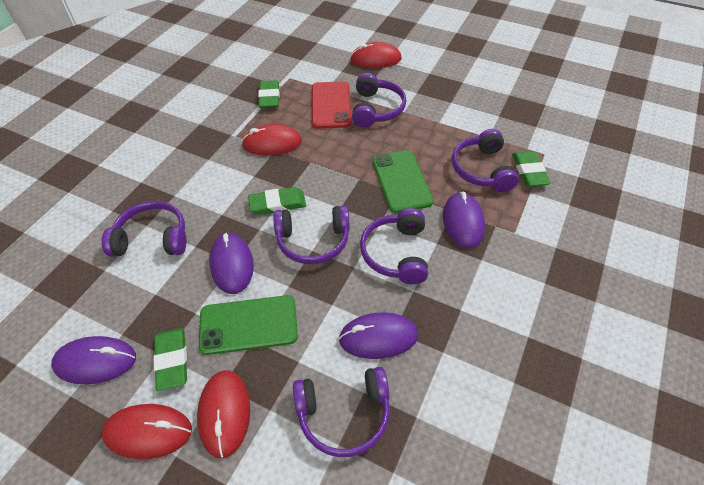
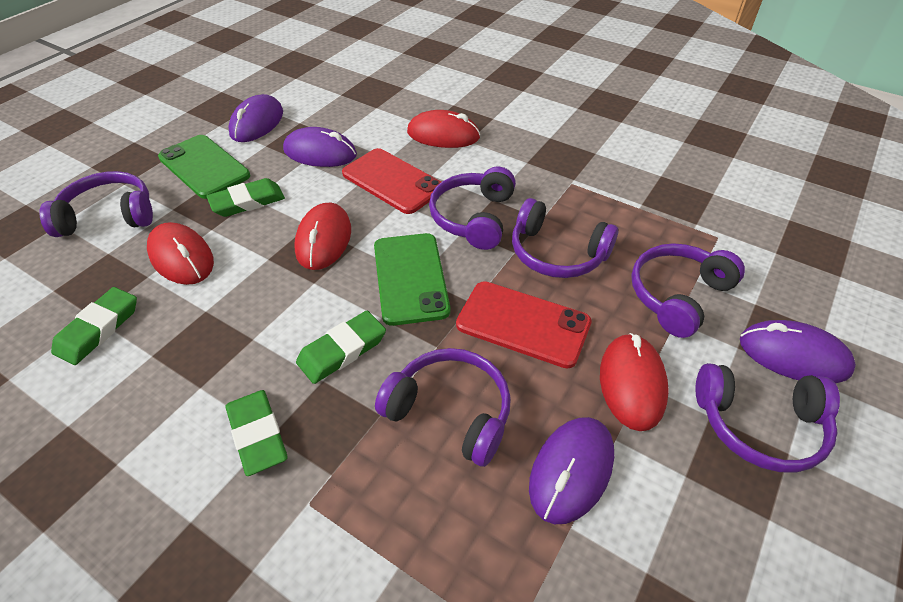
red phone: 1 -> 2

